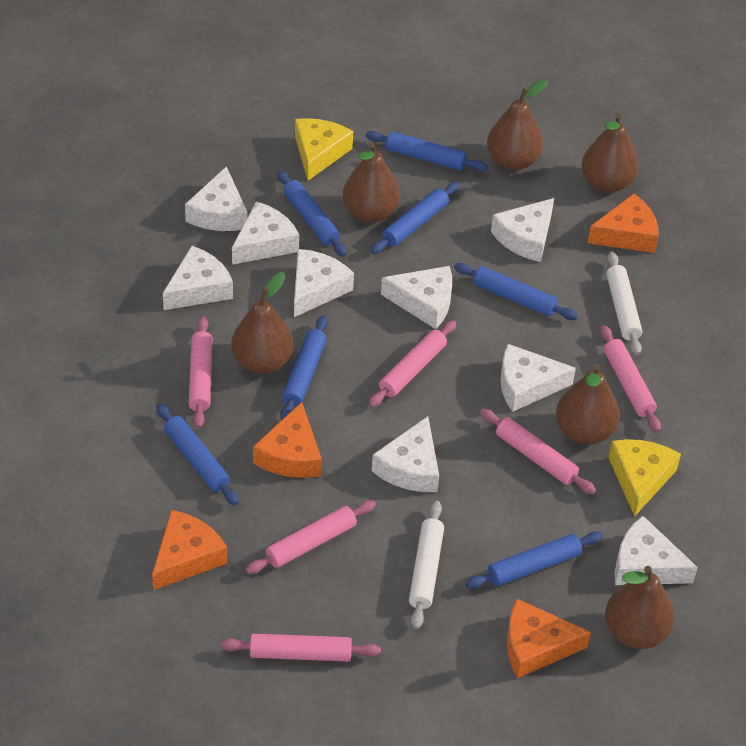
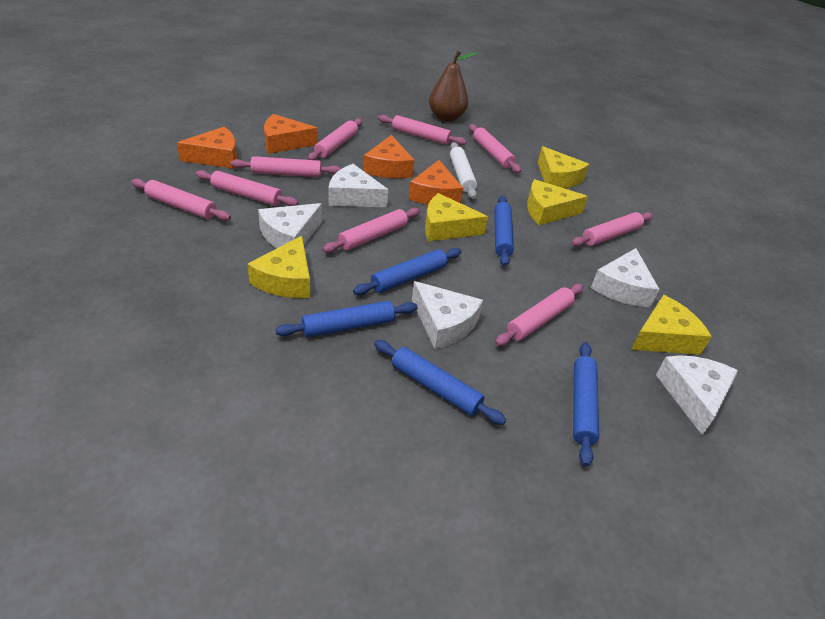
blue rolling pin: 7 -> 5
brown pear: 6 -> 1
pink rolling pin: 6 -> 9
white cheese: 9 -> 5
white rolling pin: 2 -> 1
yellow cheese: 2 -> 5

